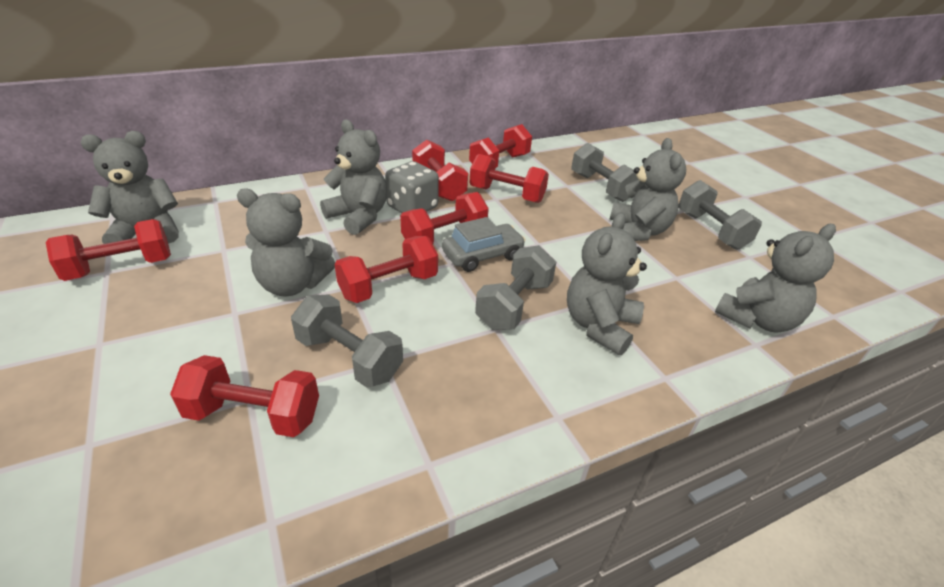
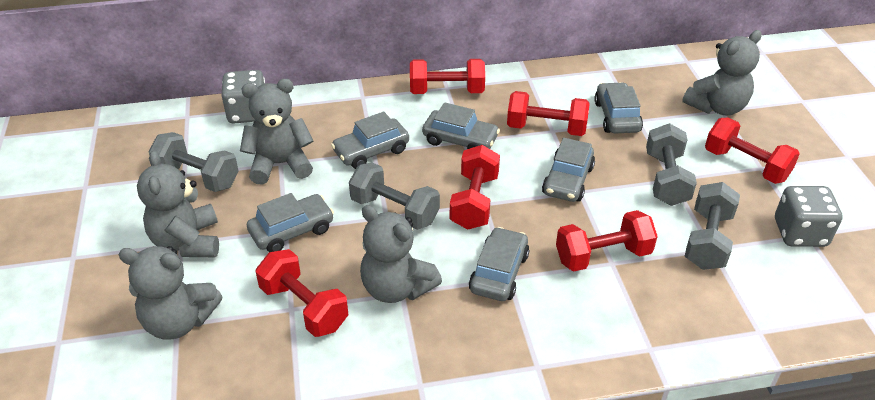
grey car: 1 -> 6
grey dice: 1 -> 2
grey teddy bear: 6 -> 5
red dumbbell: 7 -> 6

